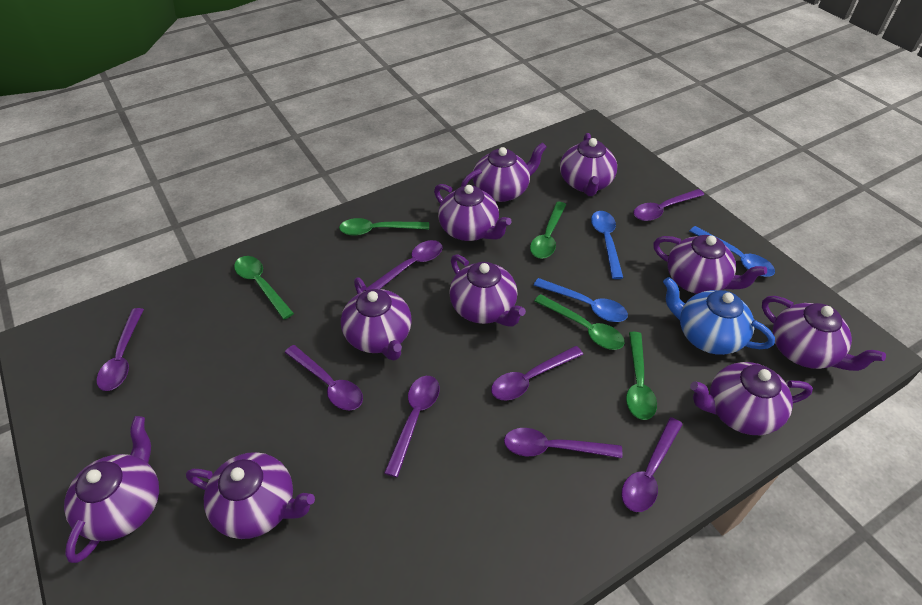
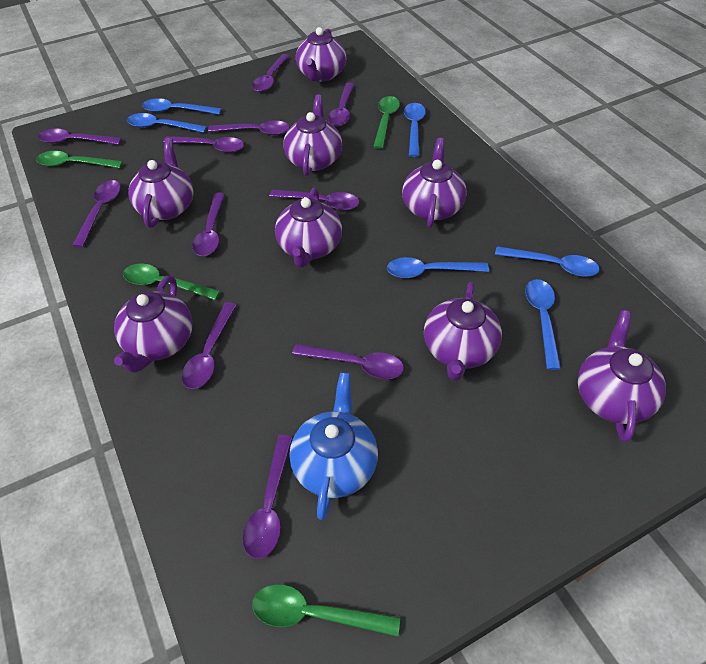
blue spoon: 3 -> 6
green spoon: 5 -> 4
purple spoon: 8 -> 11
purple teapot: 10 -> 8

